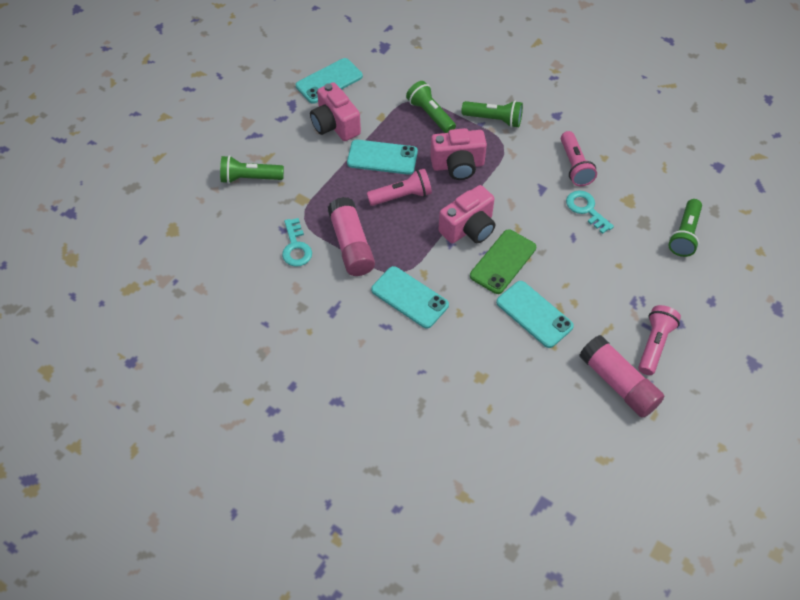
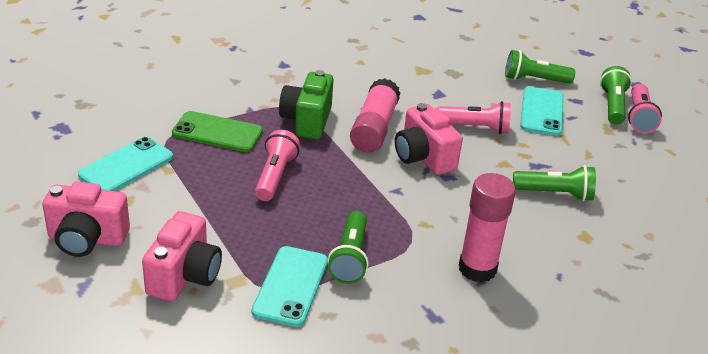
green camera: 0 -> 1
turquoise key: 2 -> 0
turquoise phone: 4 -> 3

